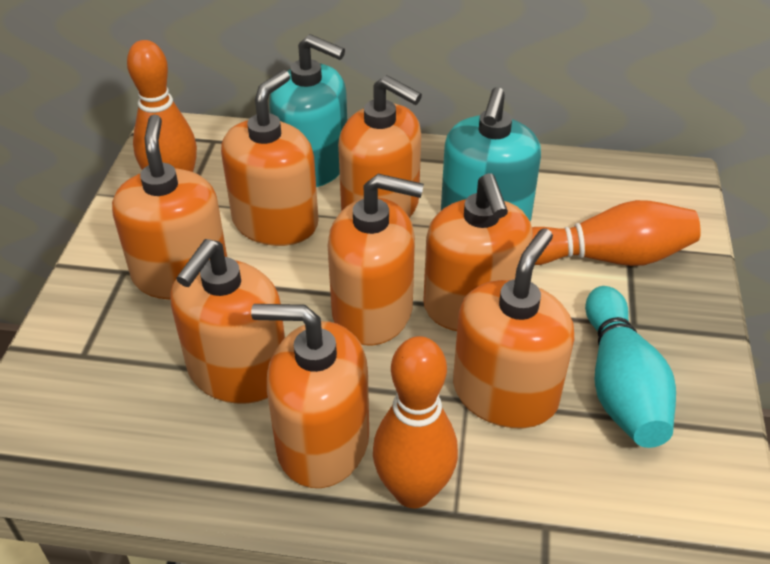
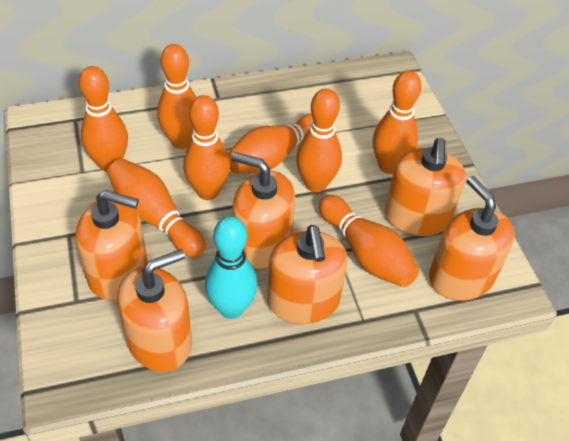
orange bowling pin: 3 -> 8
orange soap dispenser: 8 -> 6
turquoise soap dispenser: 2 -> 0

